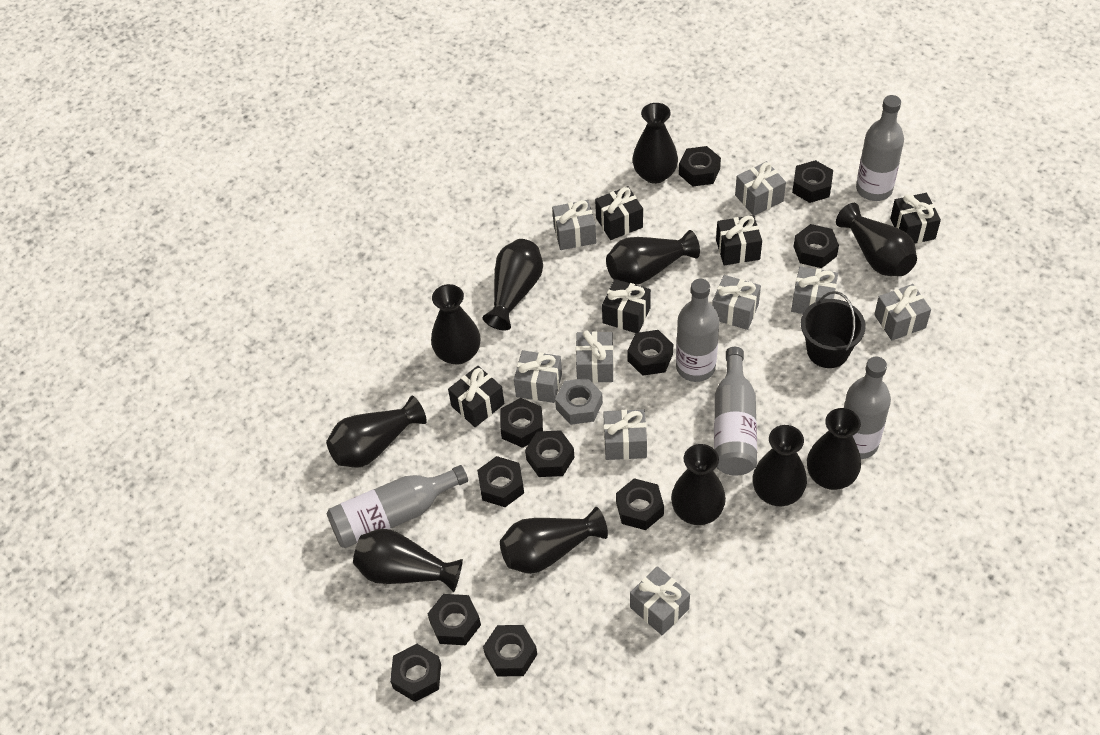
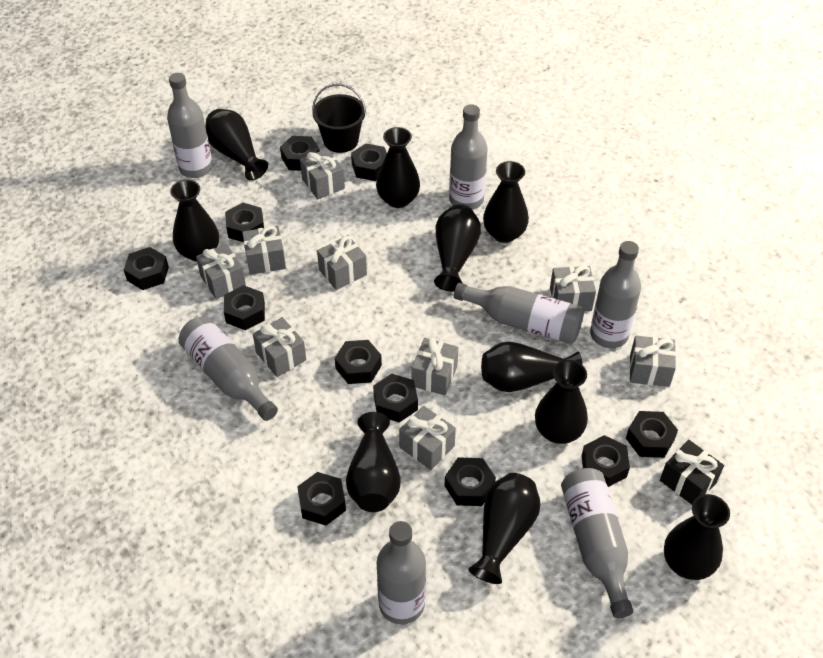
black gift: 5 -> 1
black vase: 11 -> 10
grey bottle: 5 -> 7
grey nut: 1 -> 0

